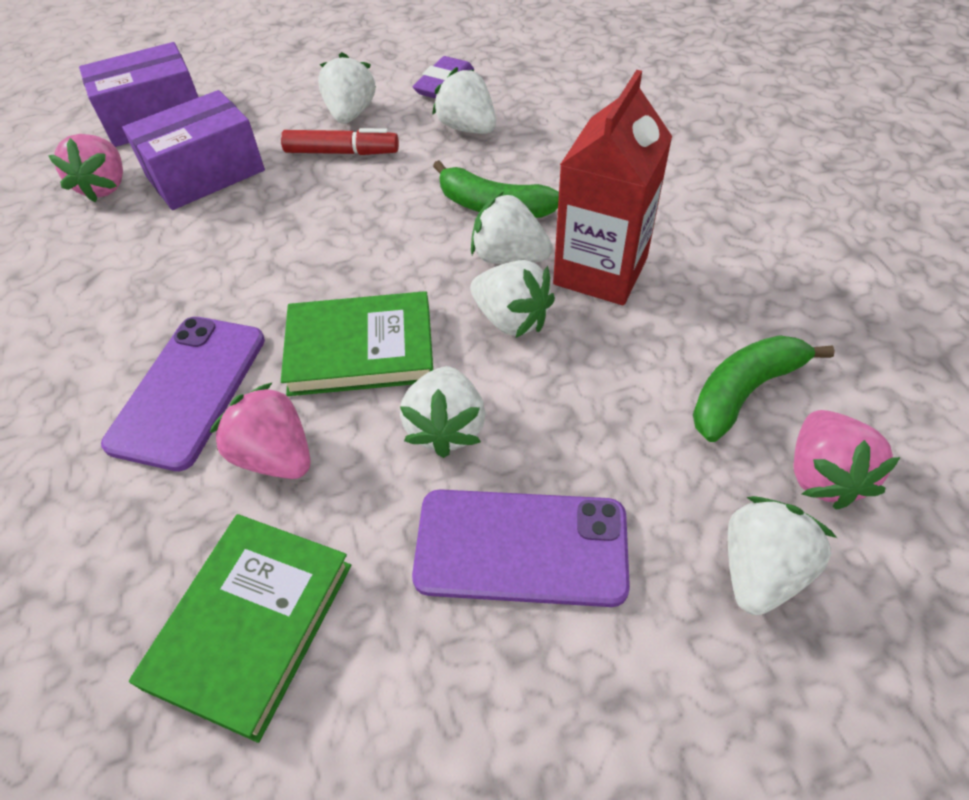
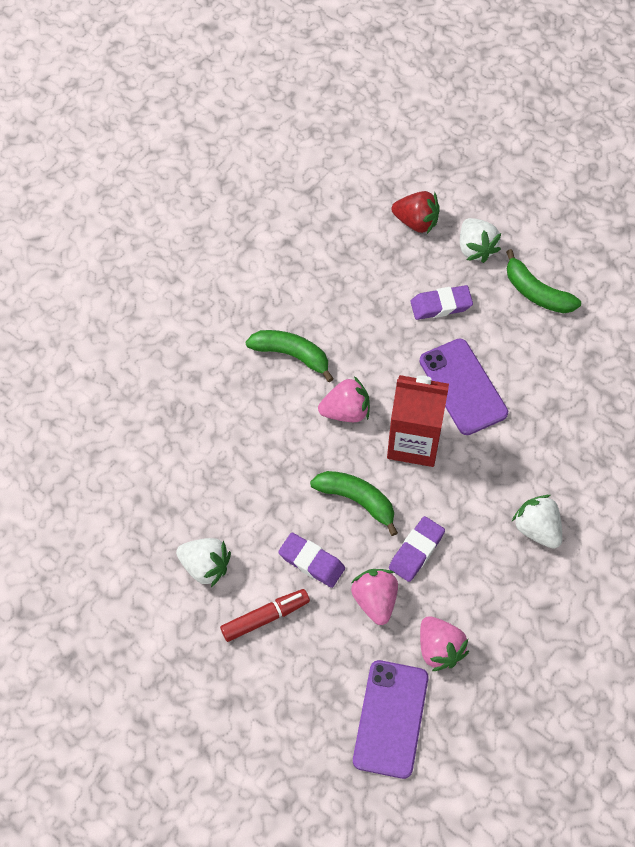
green banana: 2 -> 3
green book: 2 -> 0
purple box: 2 -> 0
purple eraser: 1 -> 3
red strawberry: 0 -> 1
white strawberry: 6 -> 3

